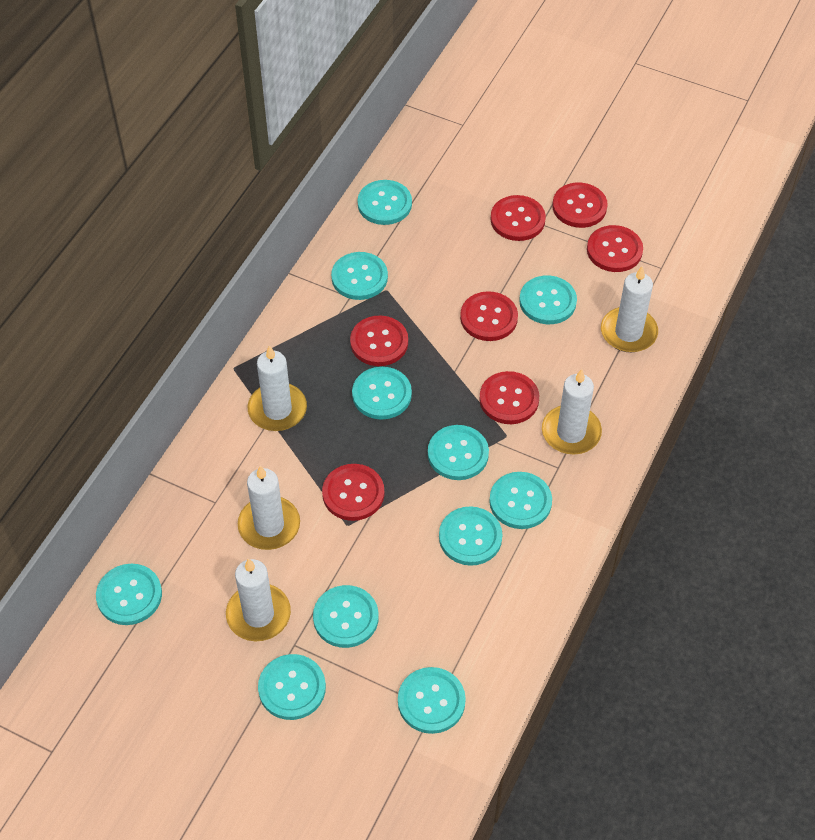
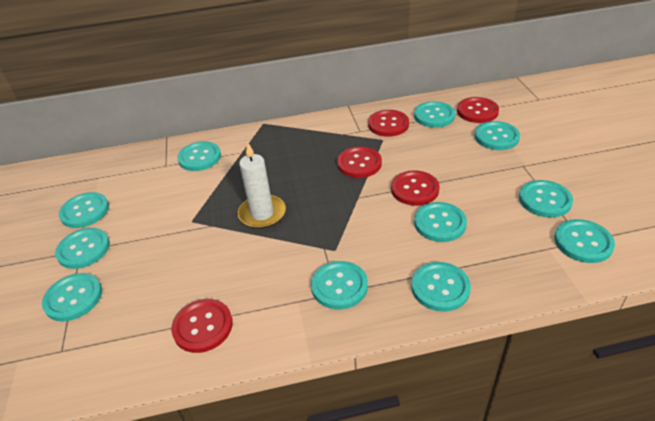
red button: 7 -> 5
white candle: 5 -> 1

